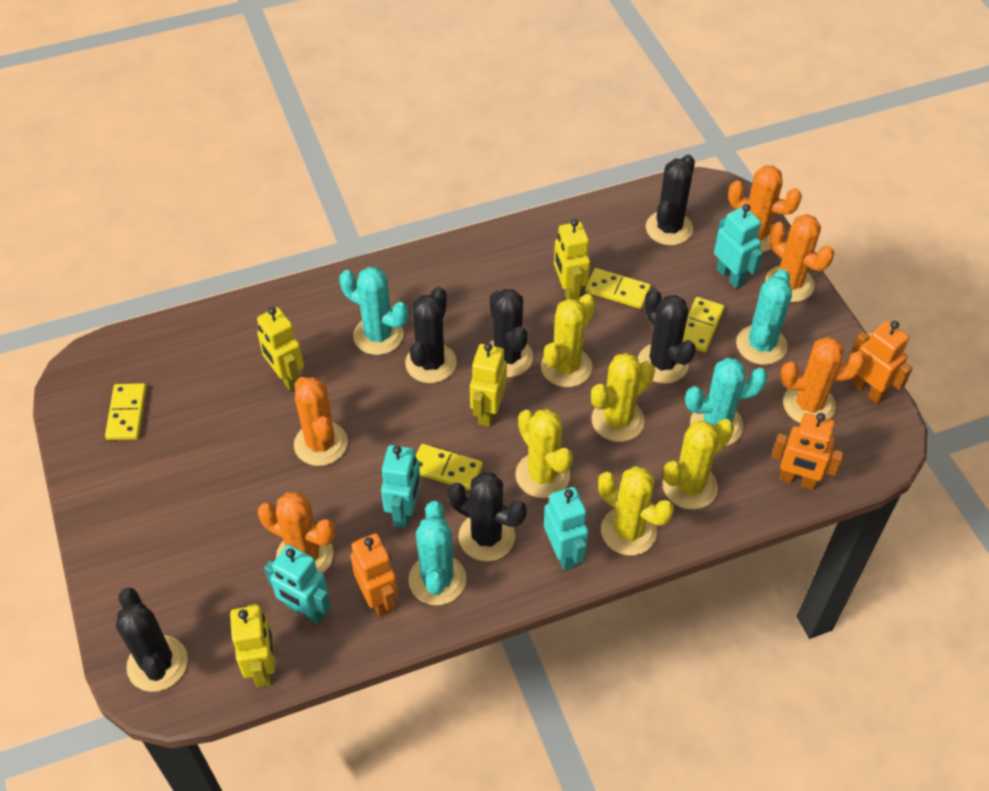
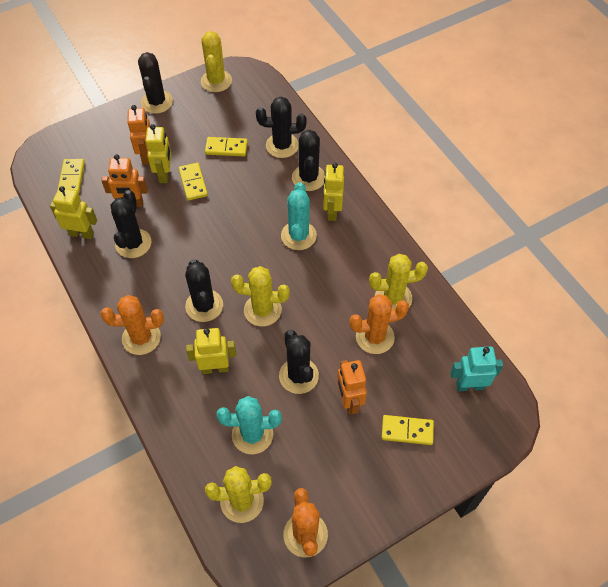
orange cactus: 5 -> 3
turquoise cactus: 4 -> 2
turquoise robot: 4 -> 1
yellow cactus: 5 -> 4

